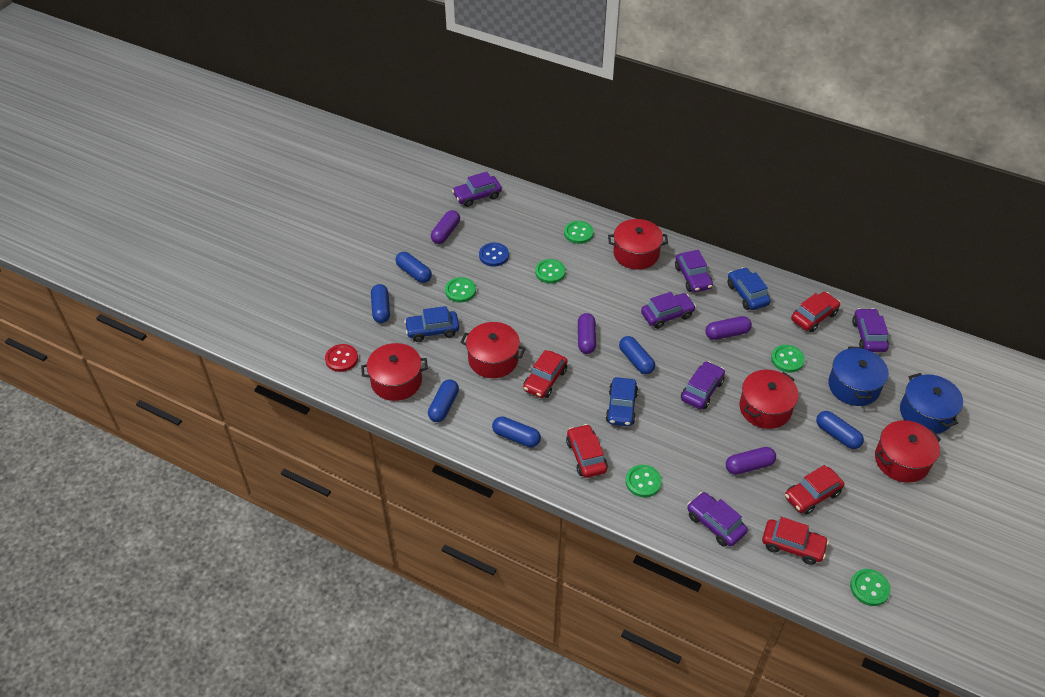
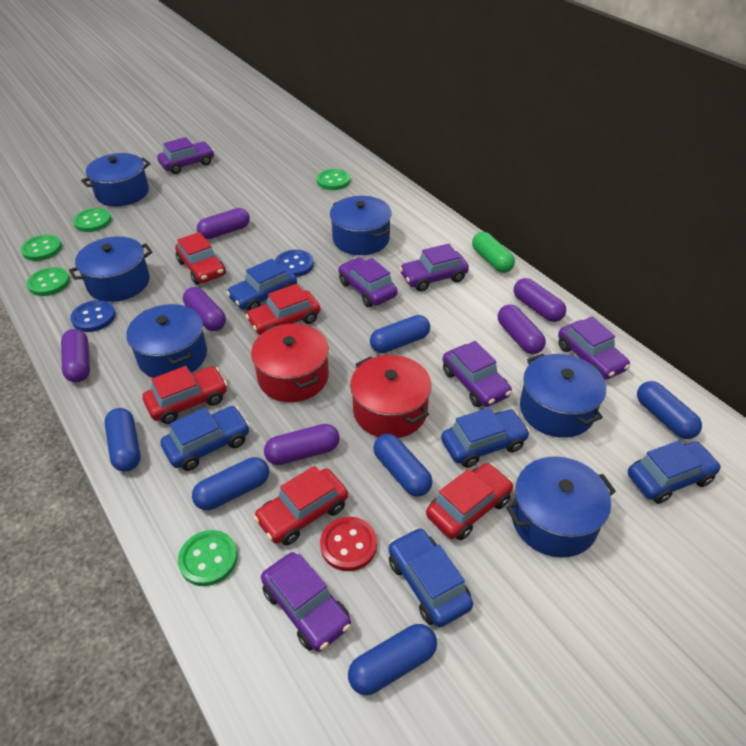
blue button: 1 -> 2
blue car: 3 -> 5
blue pot: 2 -> 6
green button: 6 -> 5
green capsule: 0 -> 1
purple capsule: 4 -> 6
red pot: 5 -> 2

